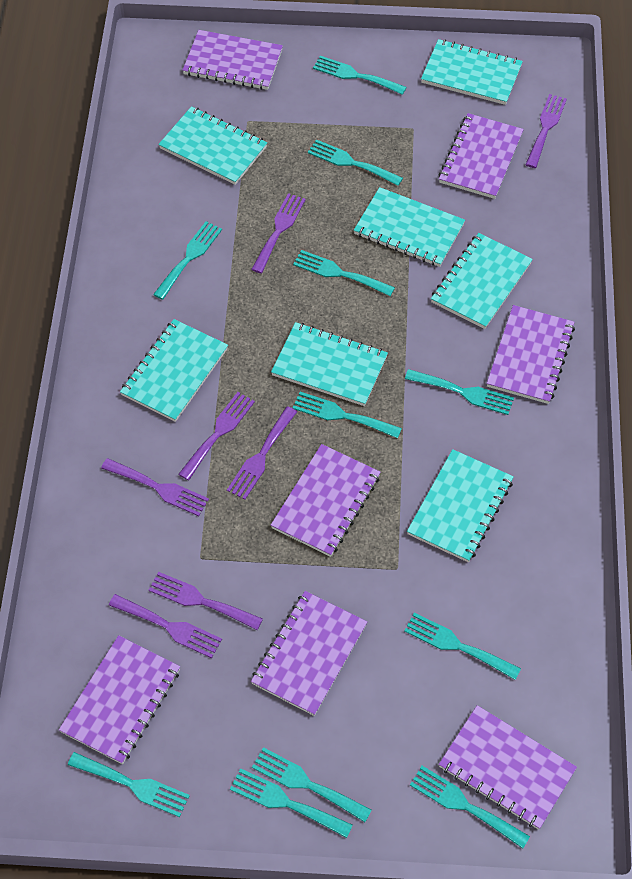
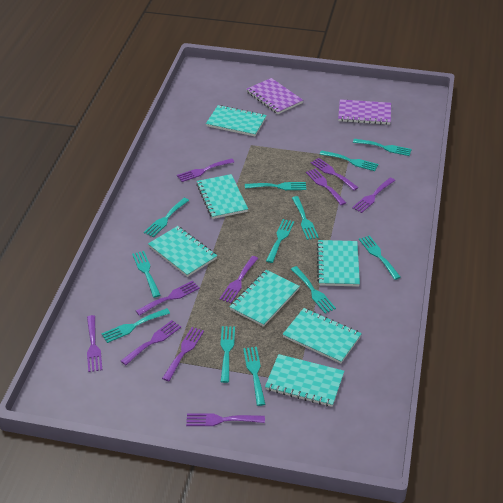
purple fork: 7 -> 10
purple notebook: 7 -> 2
turquoise fork: 11 -> 12

